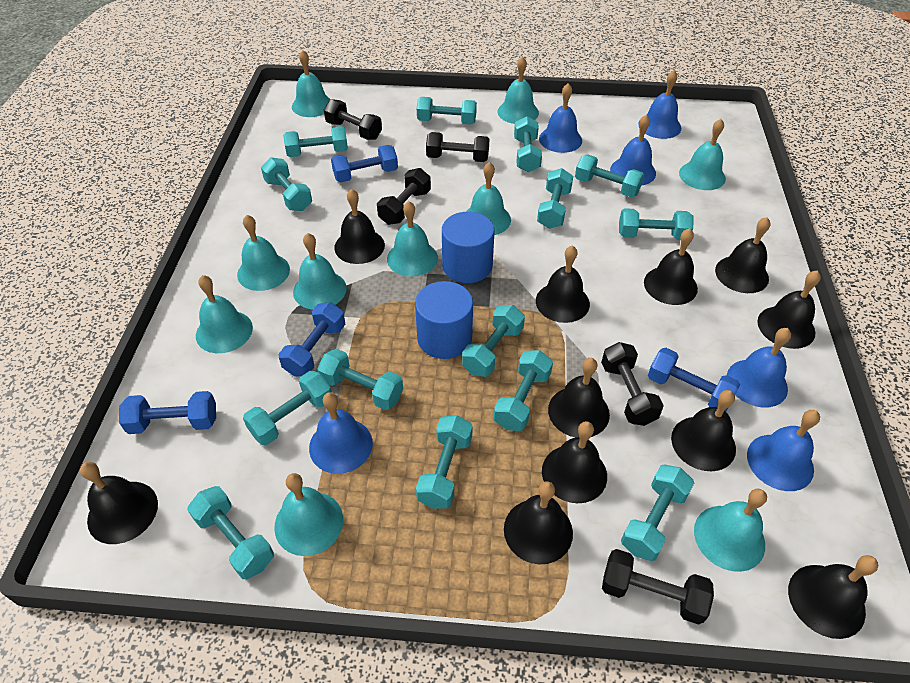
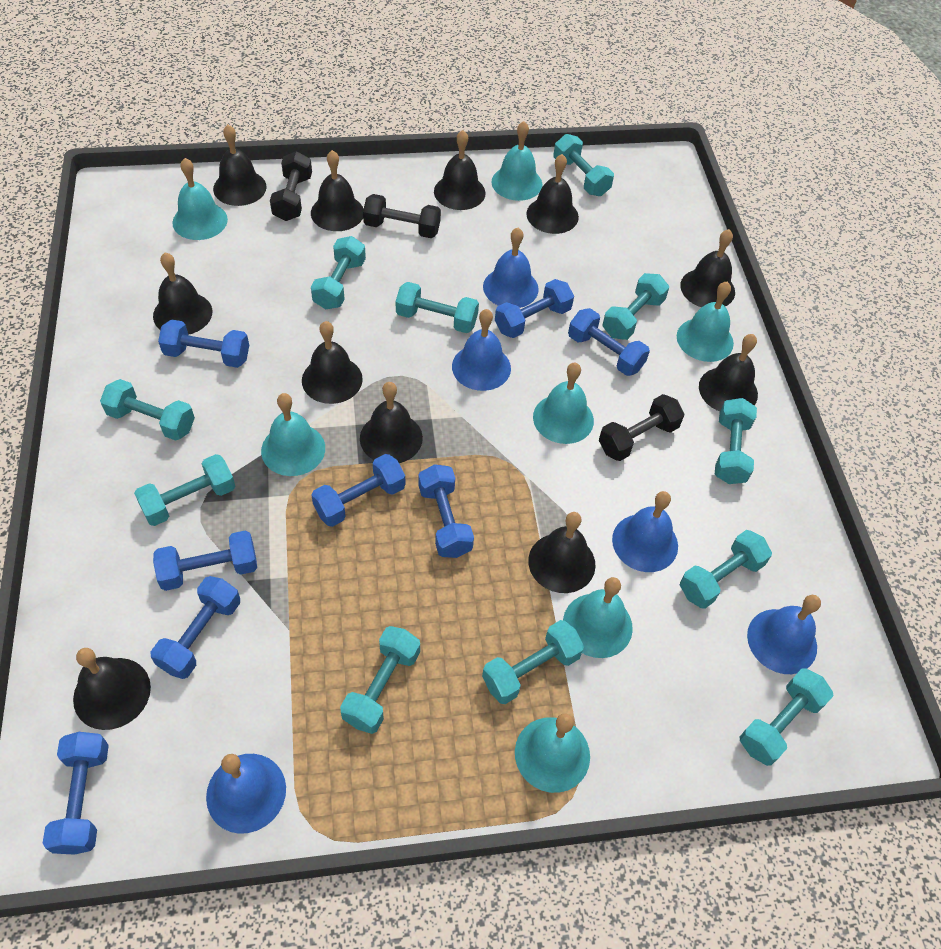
black dumbbell: 5 -> 3
blue bell: 6 -> 5
blue cylinder: 2 -> 0
blue dumbbell: 4 -> 8
turquoise bell: 10 -> 7
turquoise dumbbell: 14 -> 11

